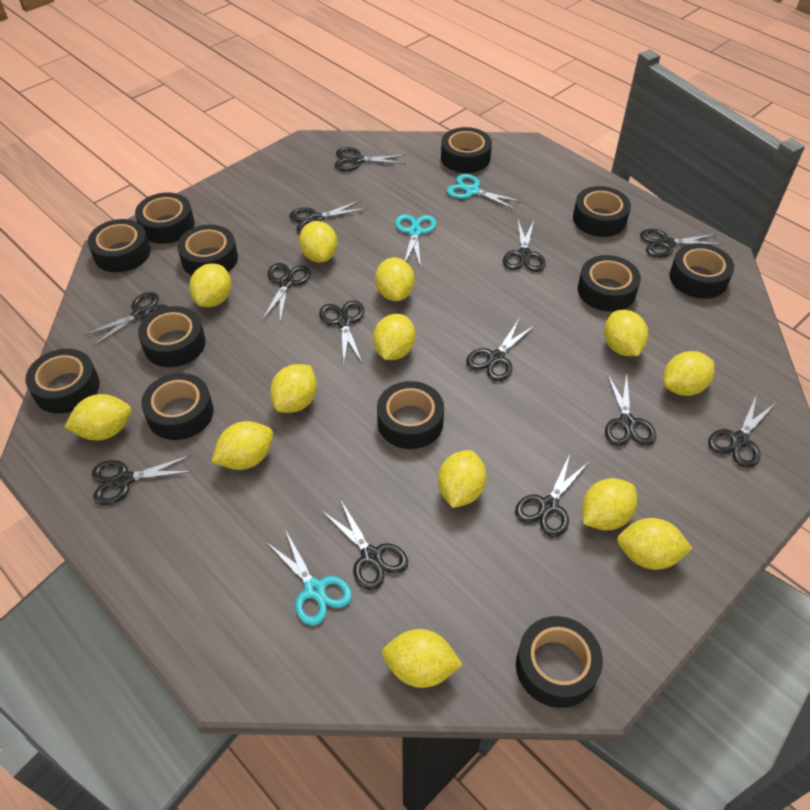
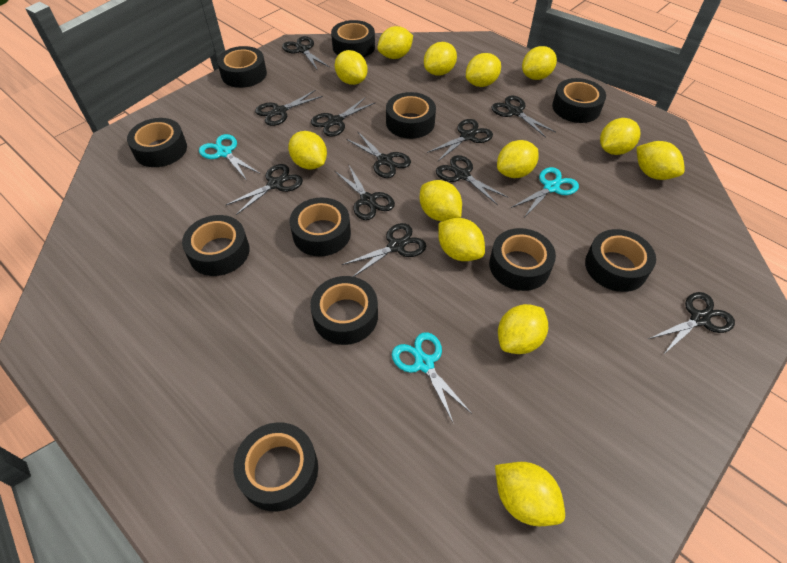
black scissors: 13 -> 11
black tape: 12 -> 11

